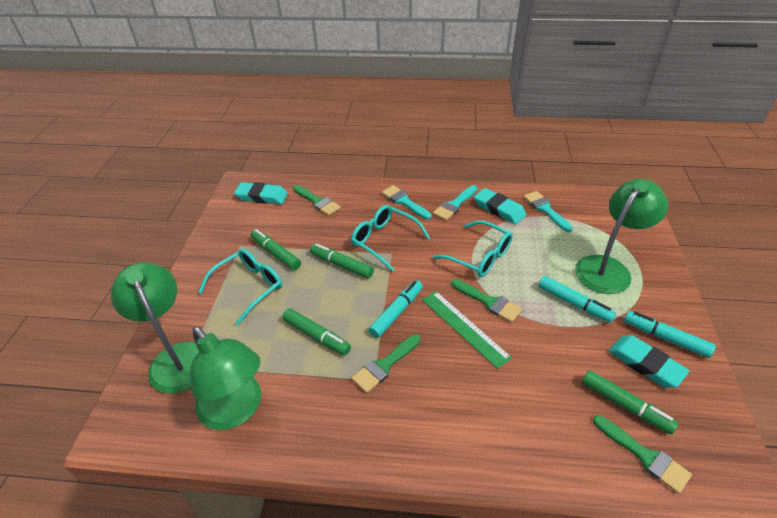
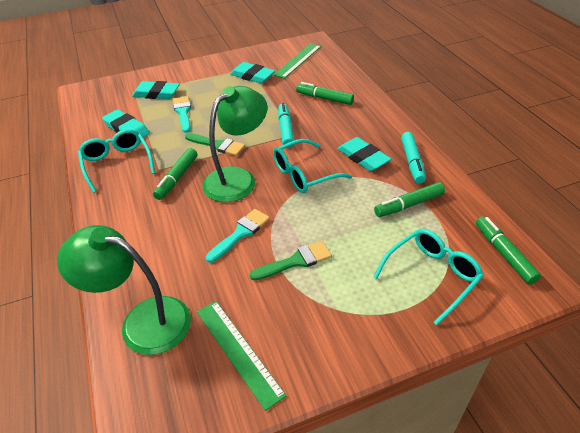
green brush: 4 -> 2
green lamp: 3 -> 2
green ruler: 1 -> 2
turquoise brush: 3 -> 2
turquoise eraser: 3 -> 4
turquoise marker: 3 -> 2

